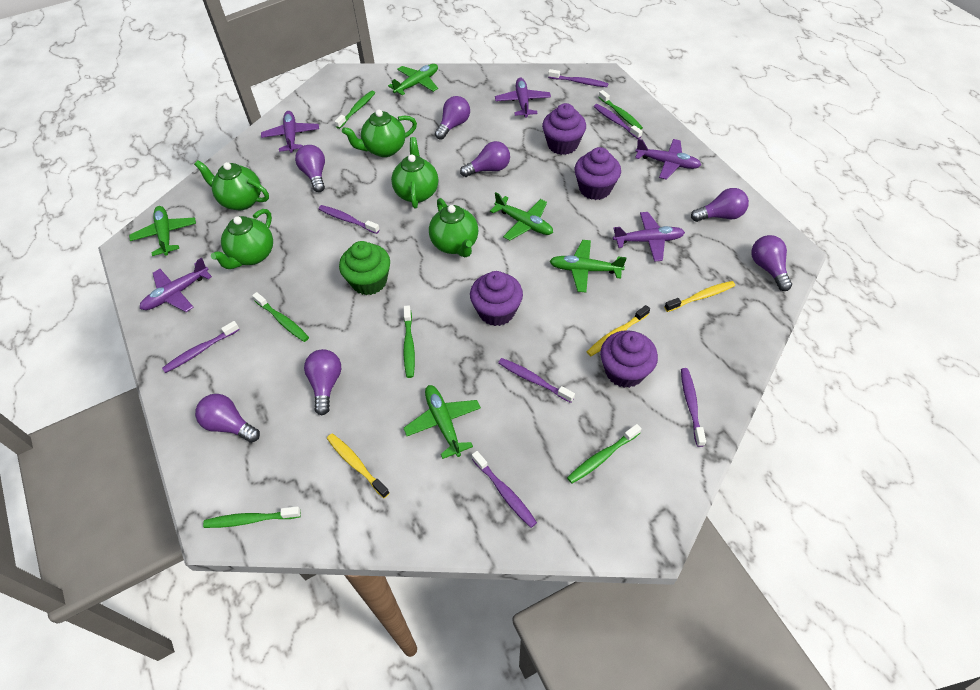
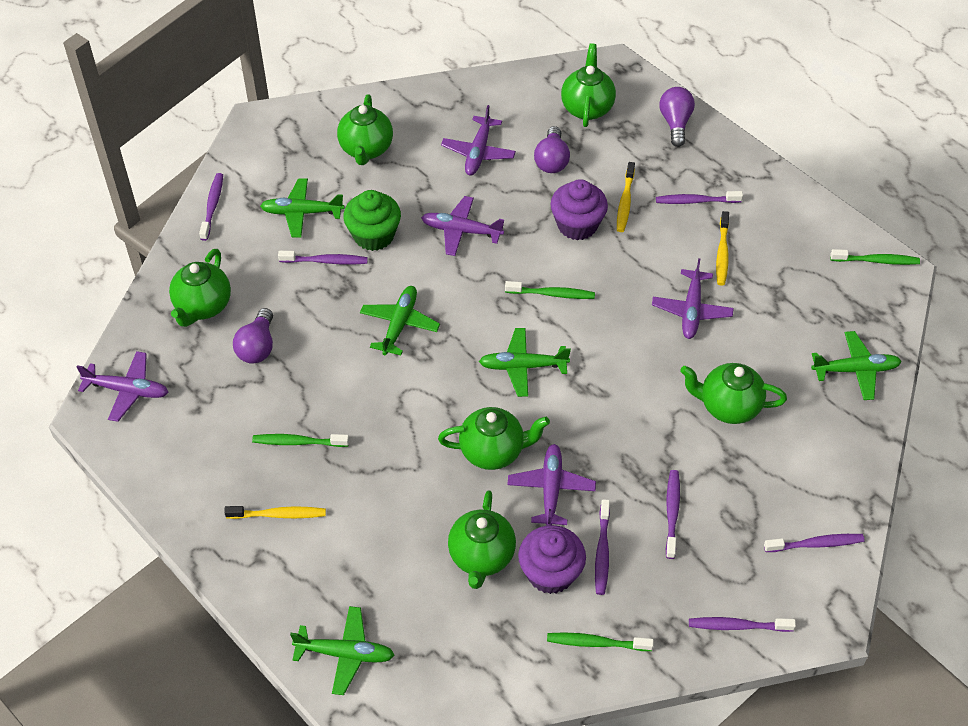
green teapot: 5 -> 6
green toothbrush: 6 -> 4
purple cupcake: 4 -> 2
purple light bulb: 7 -> 3

